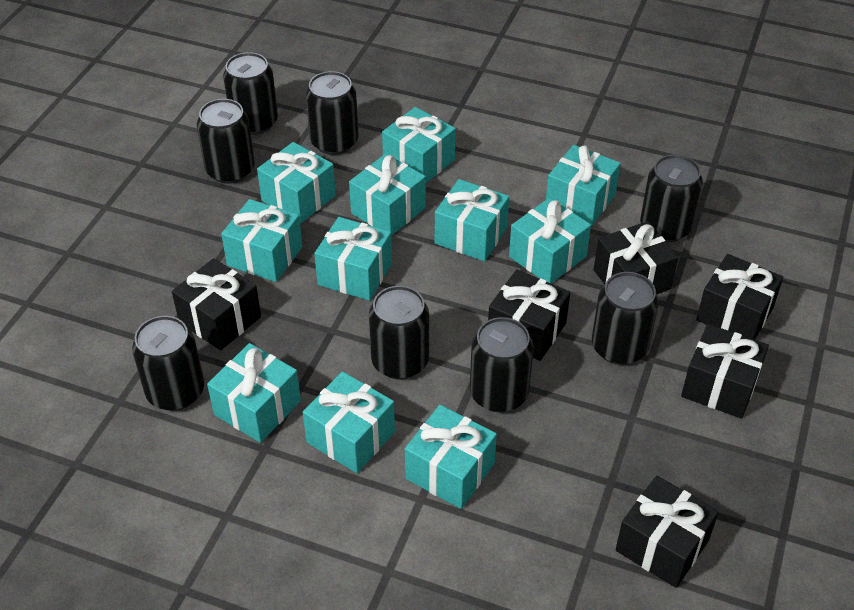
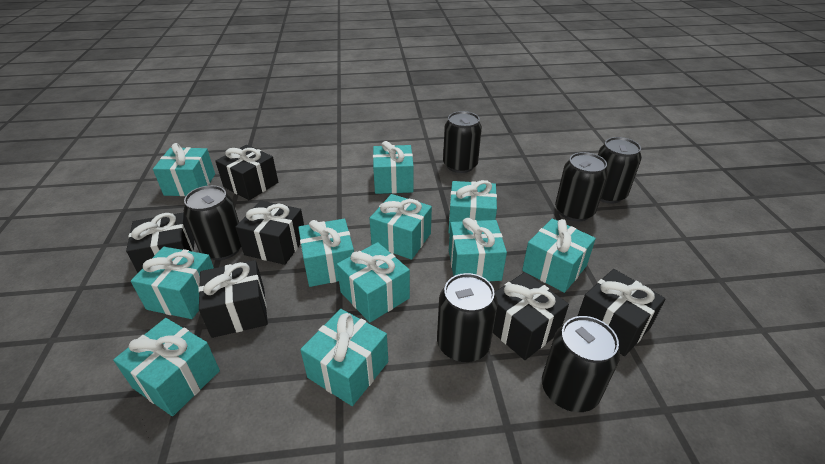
black can: 8 -> 6

